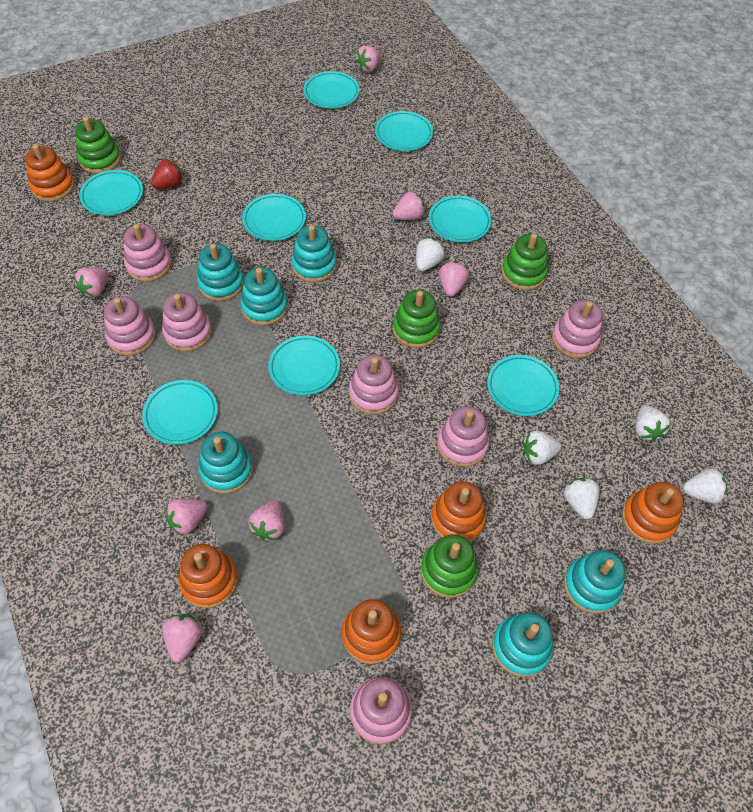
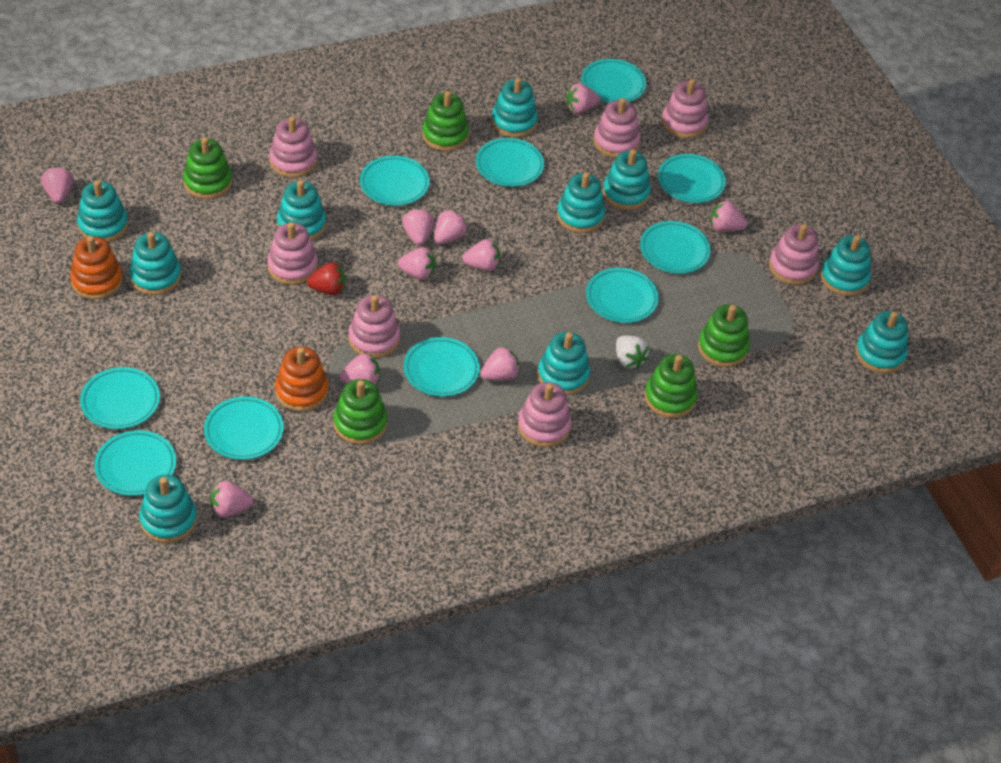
green stacking toy: 4 -> 5
orange stacking toy: 5 -> 2
pink strawberry: 7 -> 10
turquoise plate: 8 -> 10
turquoise stacking toy: 6 -> 10
white strawberry: 5 -> 1

